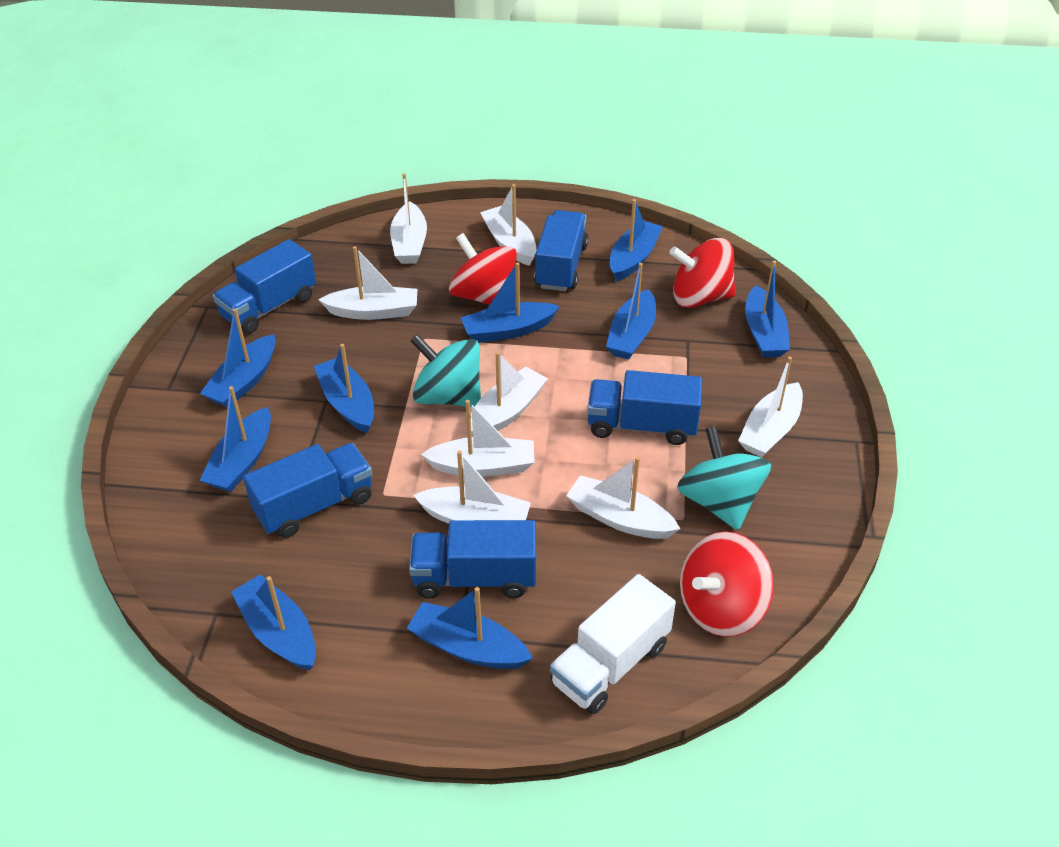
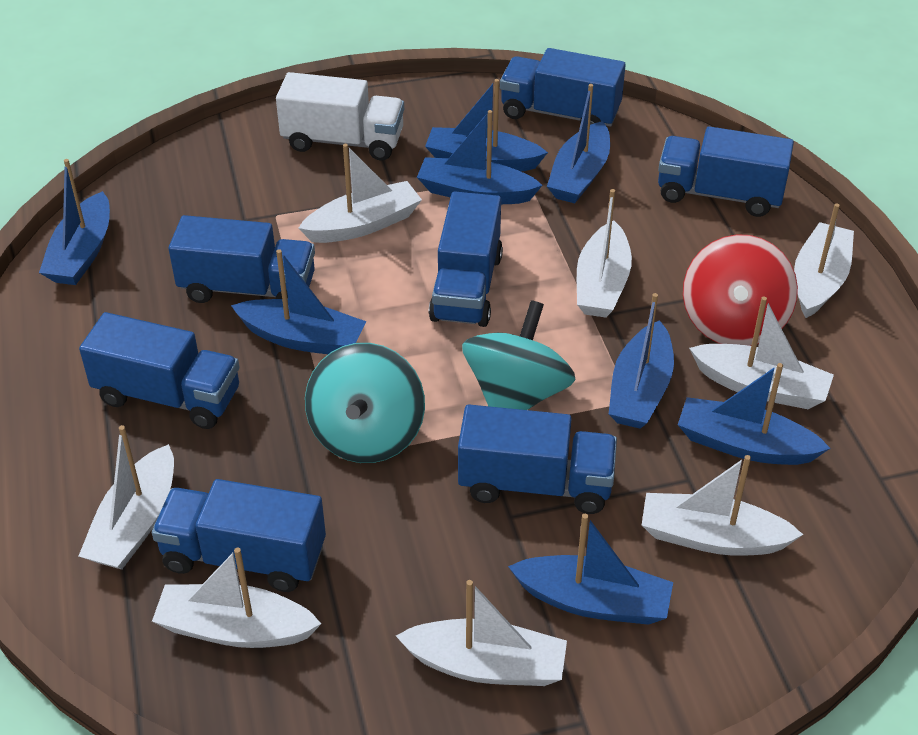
blue boat: 9 -> 8
blue truck: 5 -> 7
red spinning top: 3 -> 1

